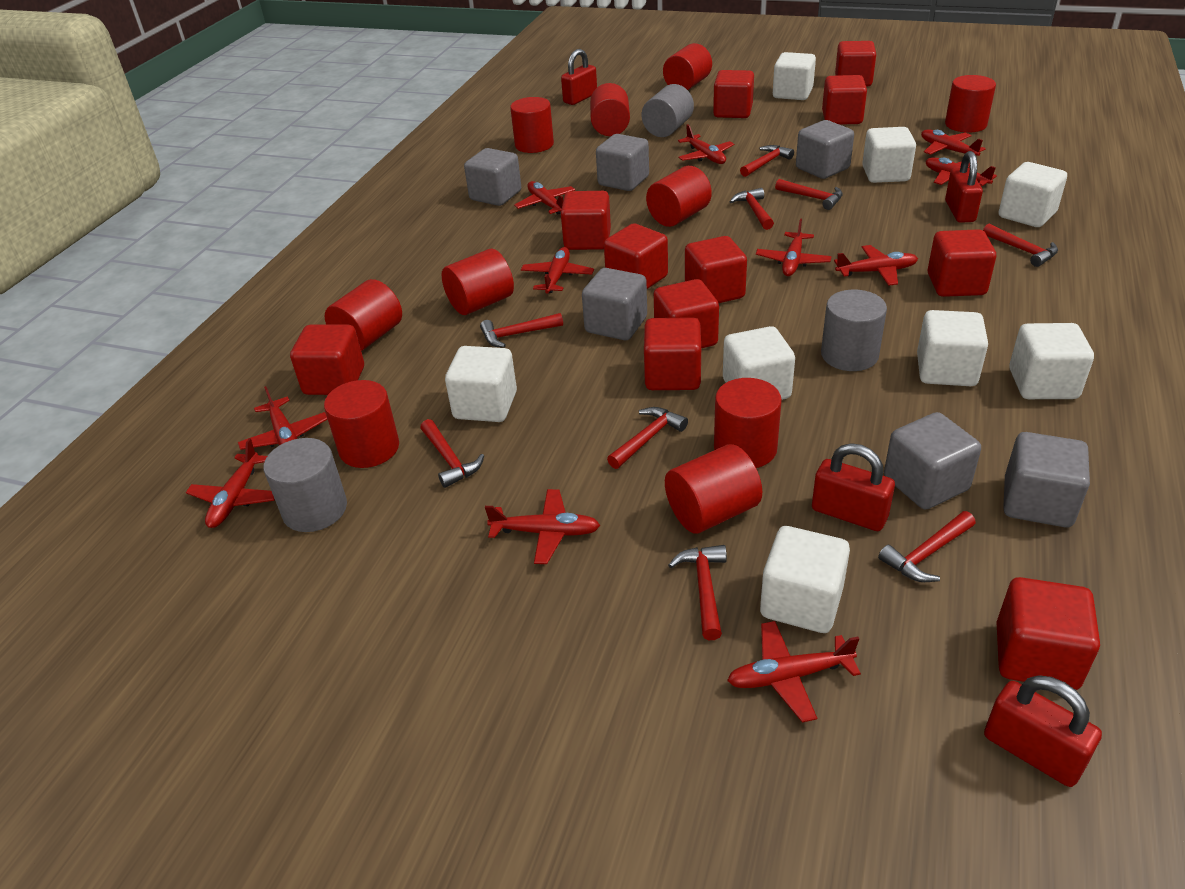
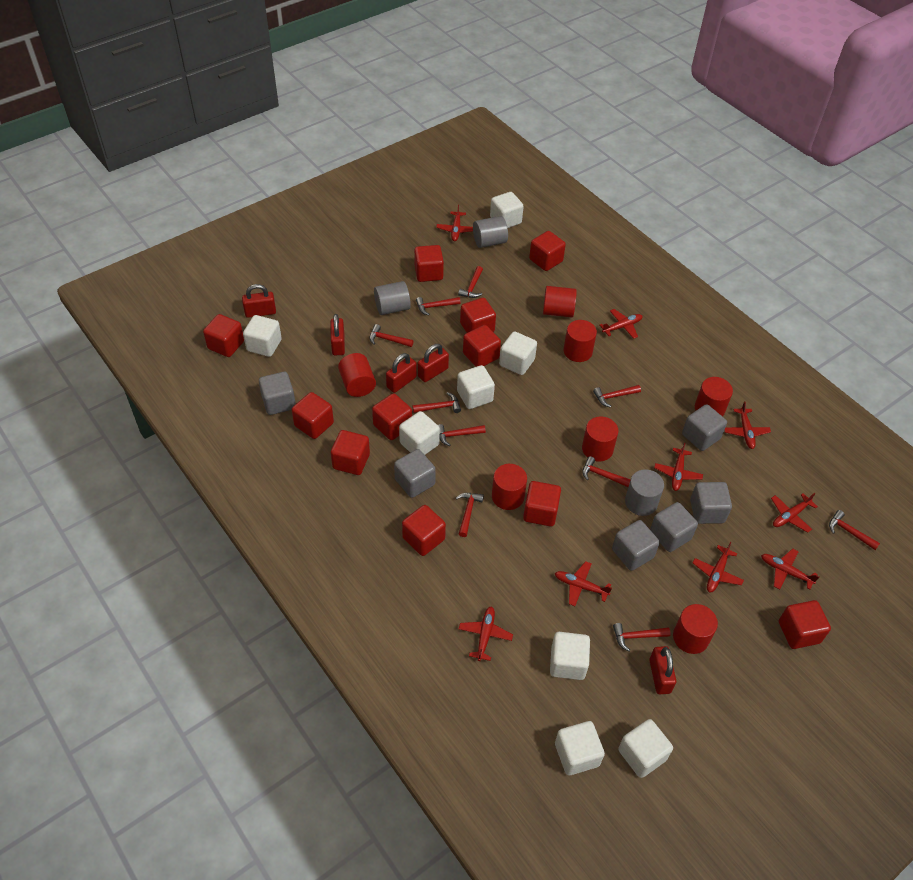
red cylinder: 10 -> 7
red hammer: 9 -> 10
red padlock: 4 -> 5
red plane: 11 -> 9

